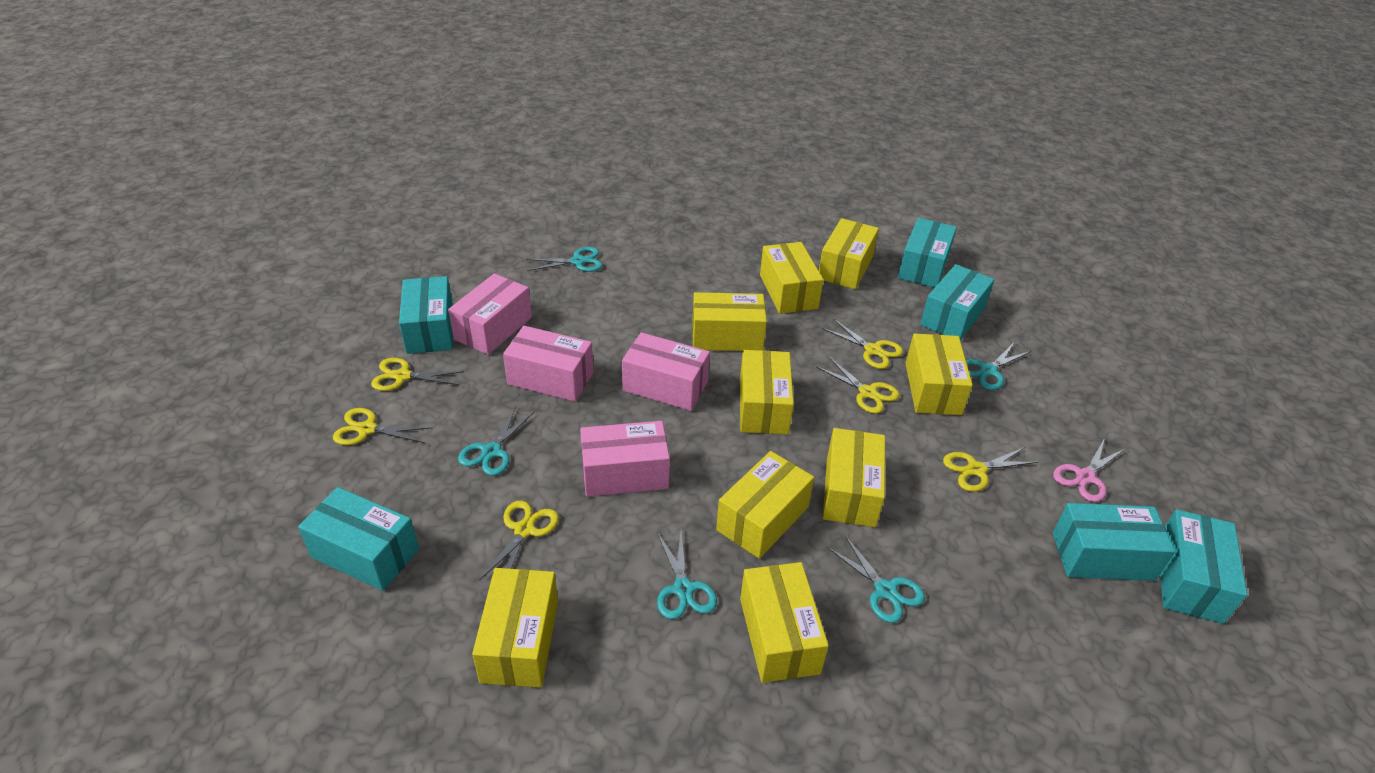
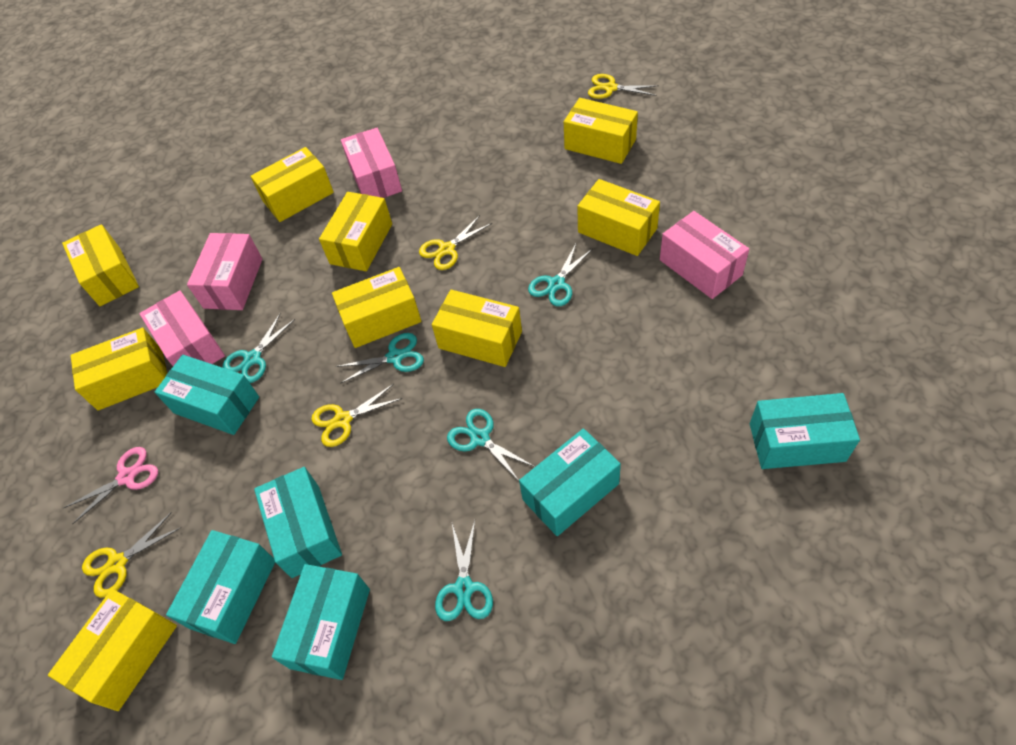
yellow scissors: 6 -> 4

